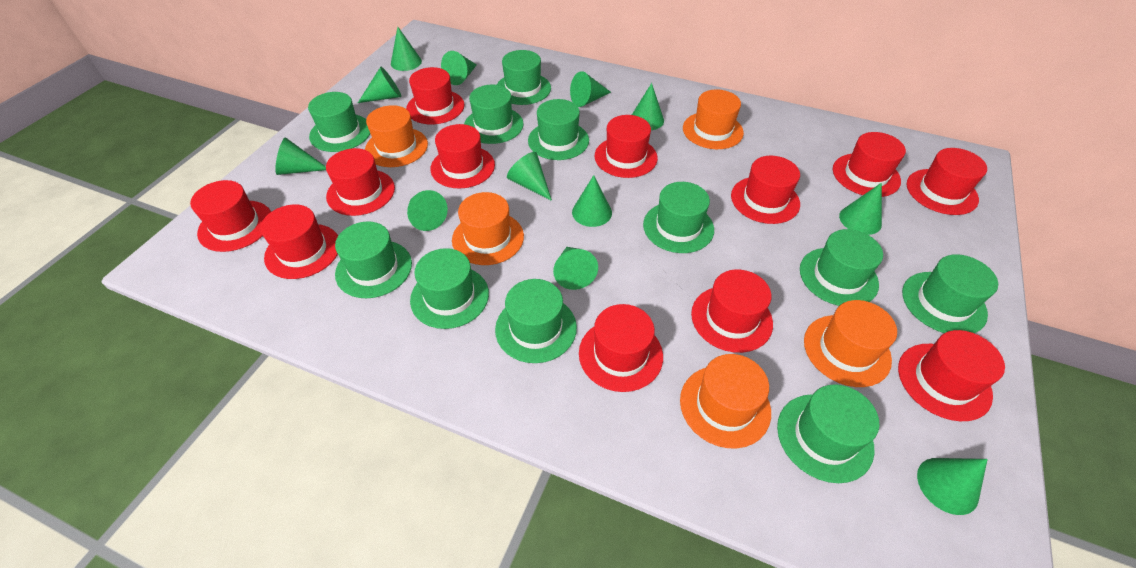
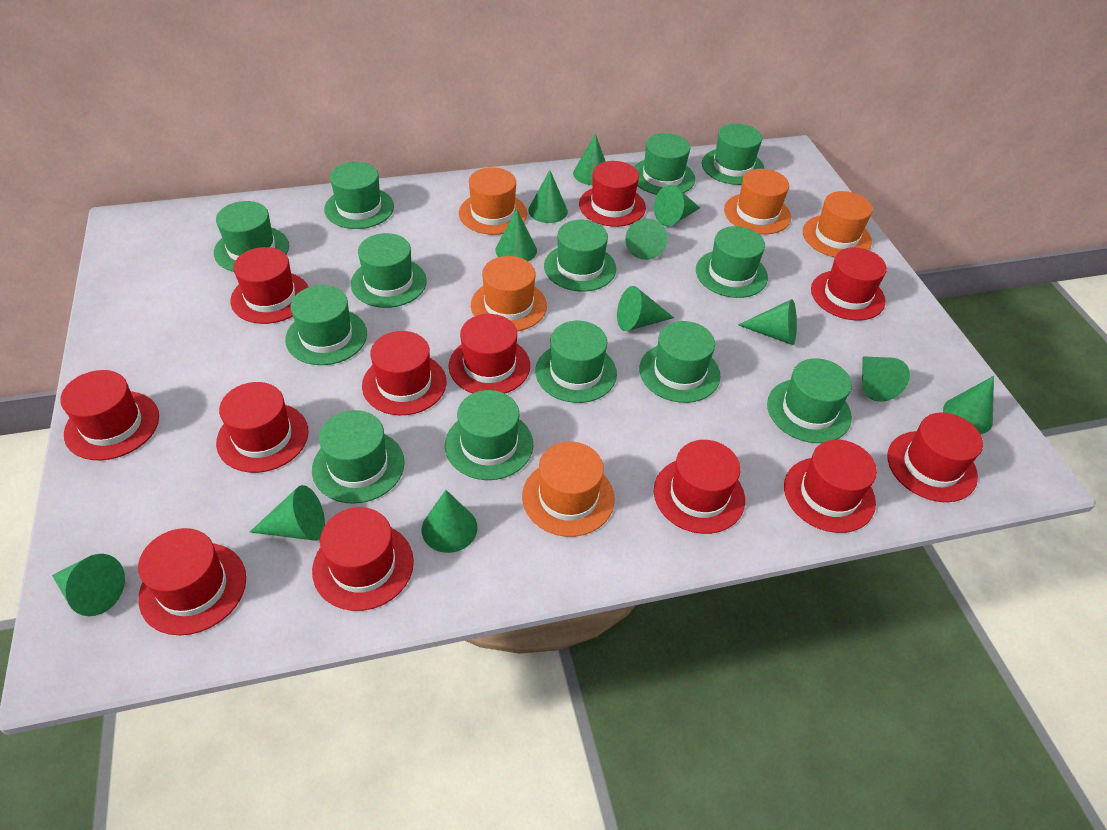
green hat: 11 -> 13

